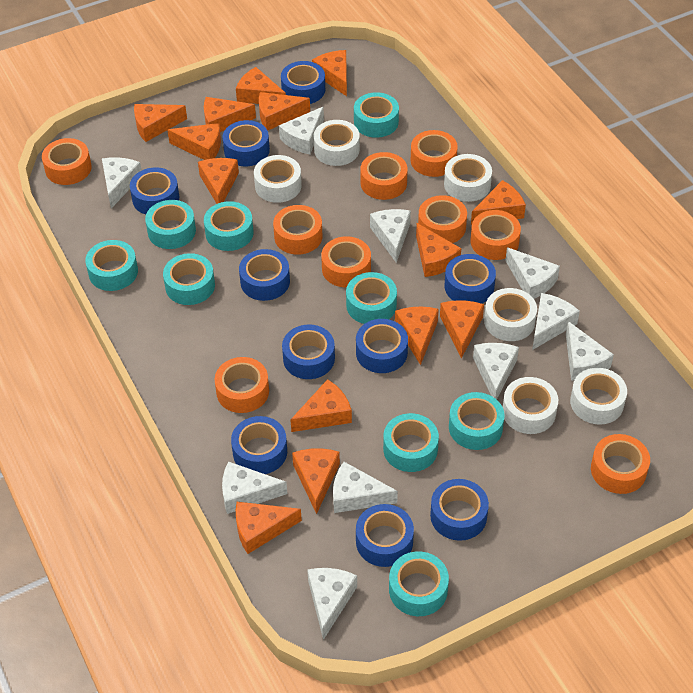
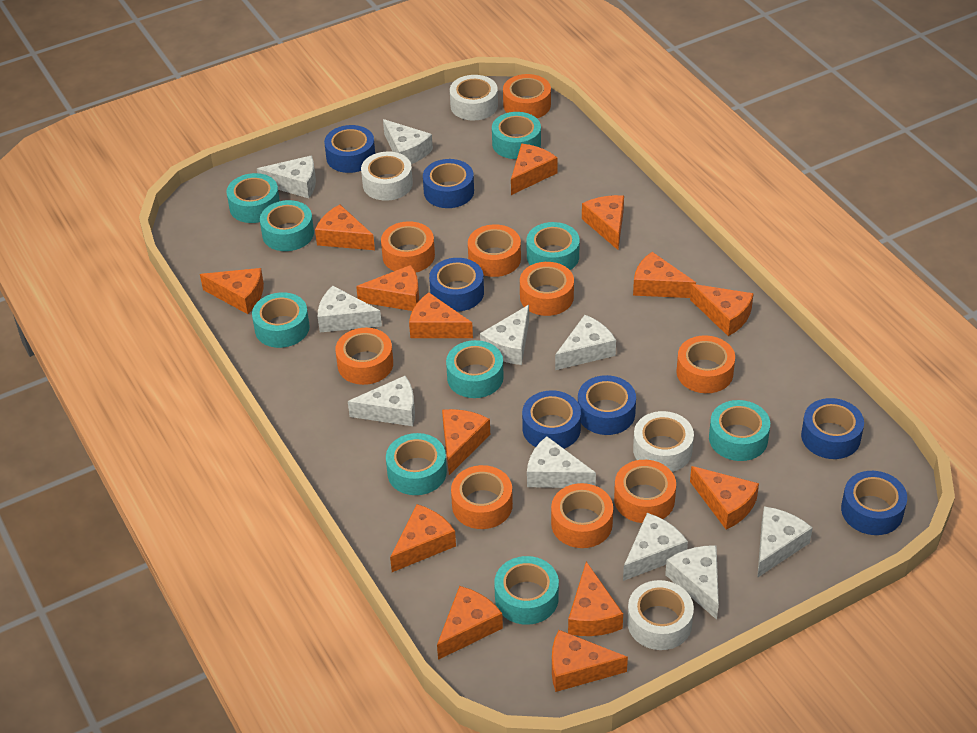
blue tape: 10 -> 7
white tape: 6 -> 4

